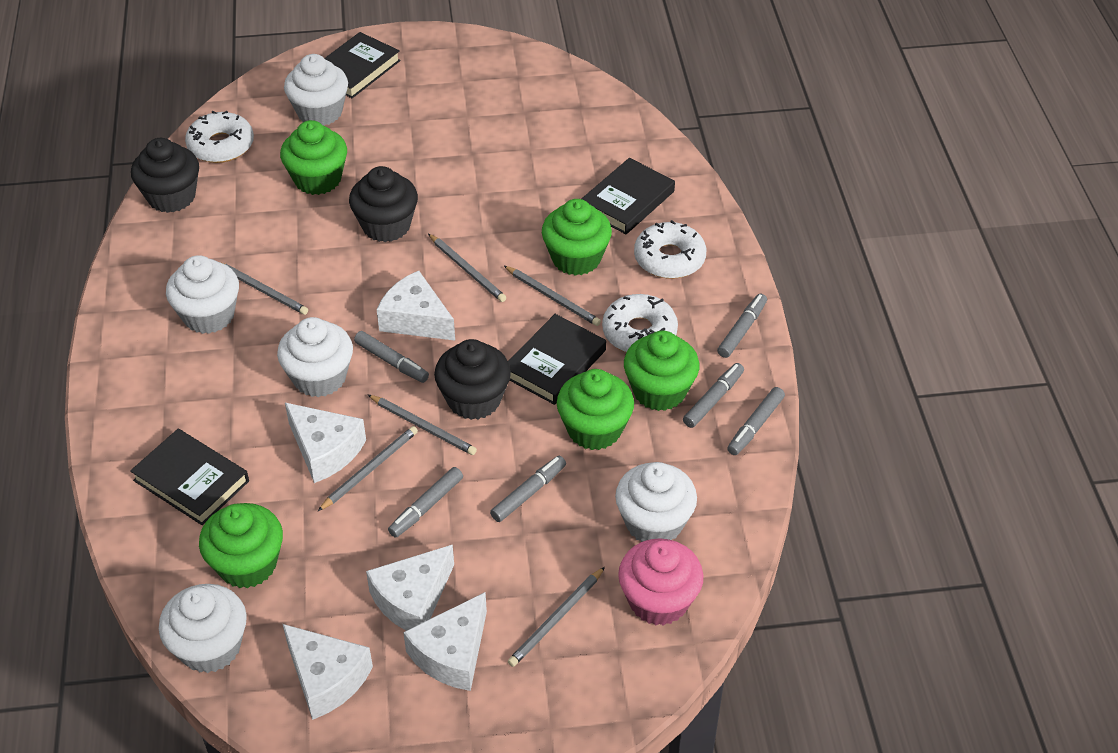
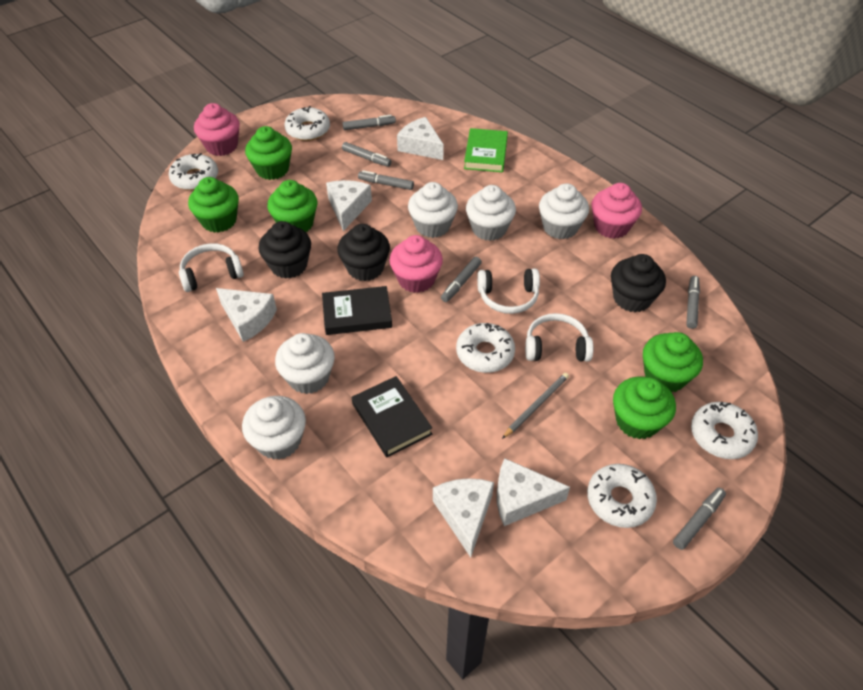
black book: 4 -> 2
green book: 0 -> 1
grey pencil: 6 -> 1
pink cupcake: 1 -> 3
white donut: 3 -> 5
white headphones: 0 -> 3

